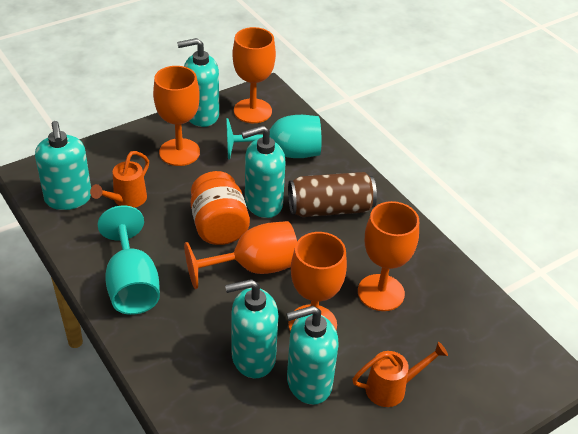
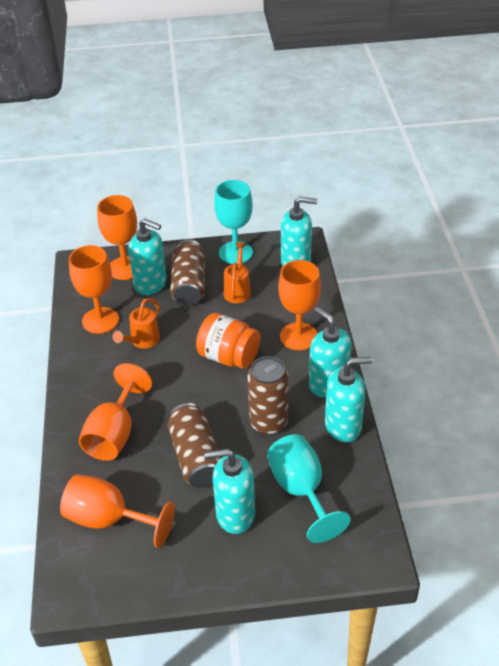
brown can: 1 -> 3

